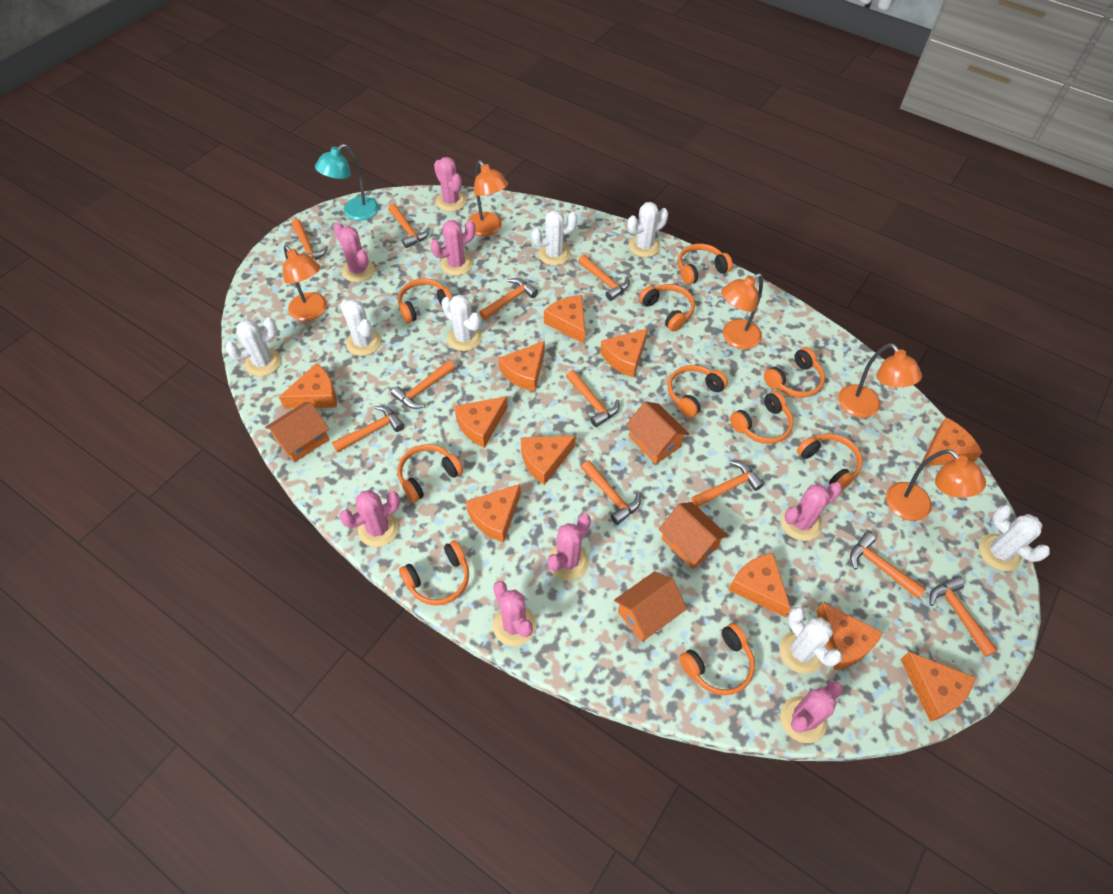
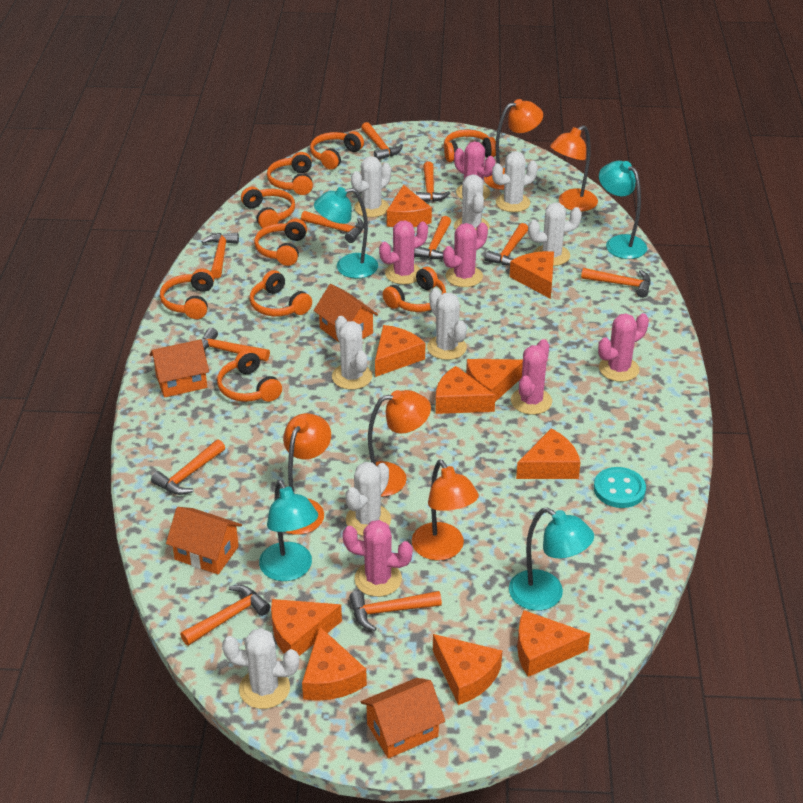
orange cheese: 11 -> 10
orange headphones: 10 -> 9
pink cactus: 8 -> 6
turquoise button: 0 -> 1
turquoise lamp: 1 -> 4
white cactus: 7 -> 8

